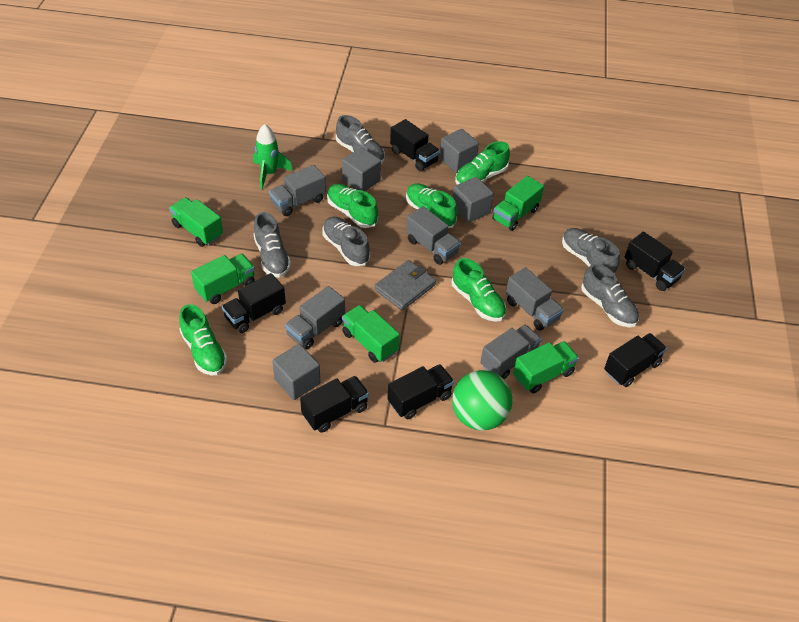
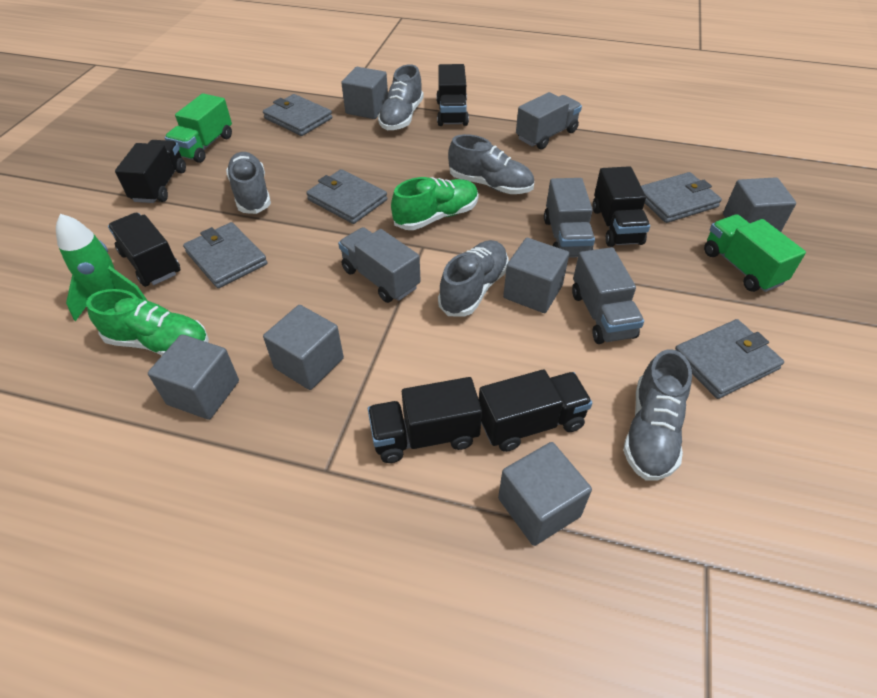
green ball: 1 -> 0
green shoe: 5 -> 2
green truck: 5 -> 2
grey cube: 4 -> 6
grey truck: 5 -> 4
grey wallet: 1 -> 5

